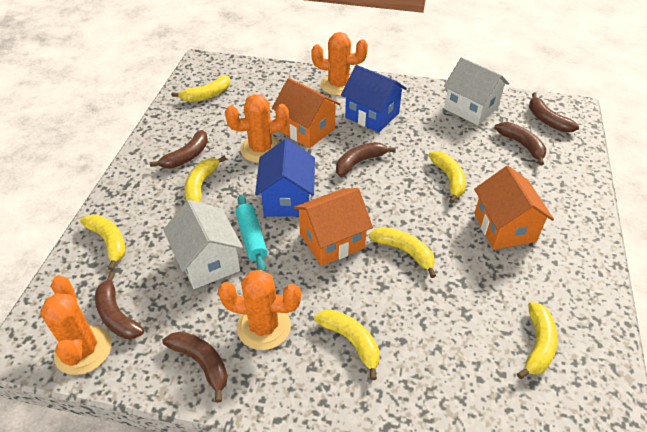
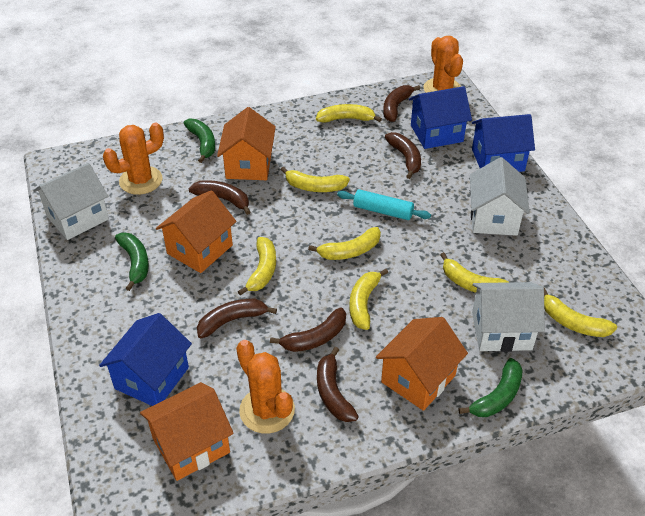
blue house: 2 -> 3
green banana: 0 -> 3
orange cactus: 4 -> 3
orange house: 3 -> 4
white house: 2 -> 3

